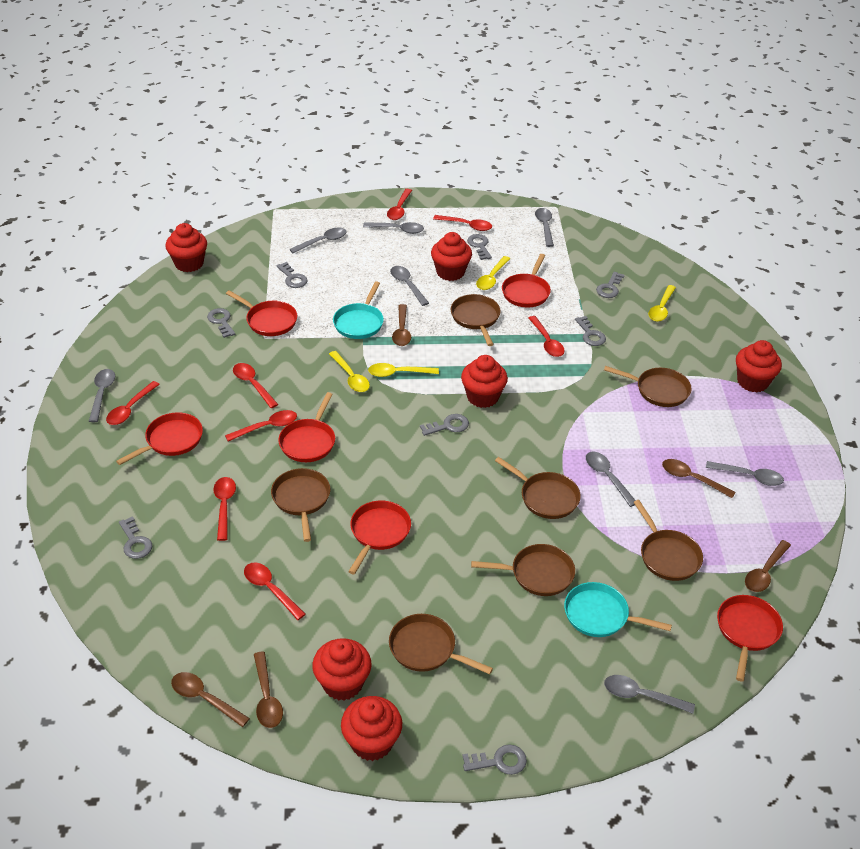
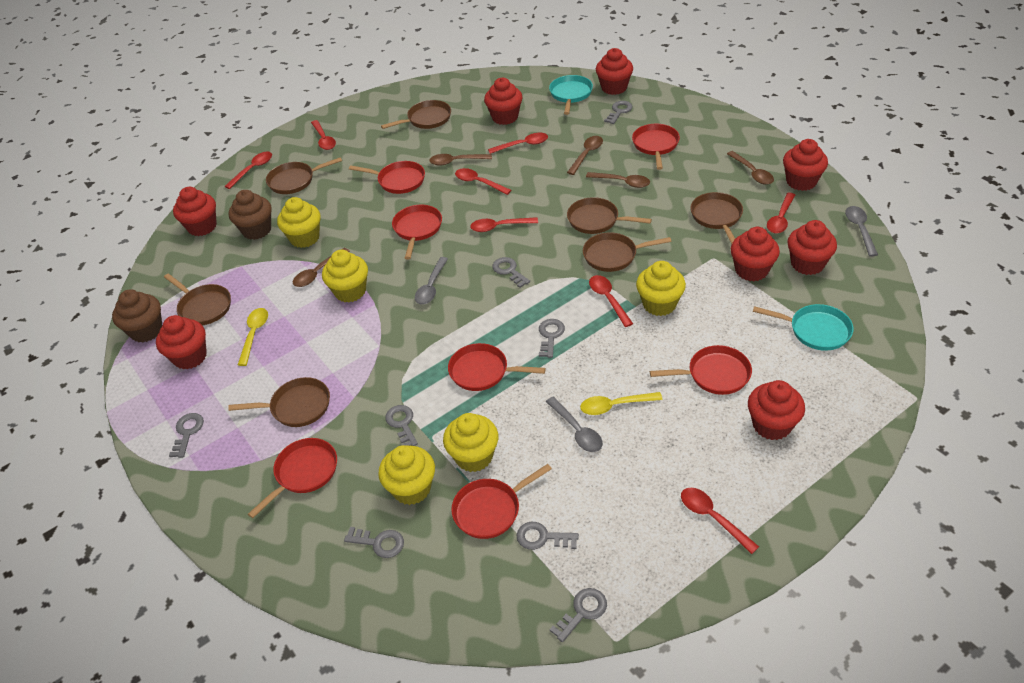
brown cupcake: 0 -> 2
grey spoon: 8 -> 3
red cupcake: 6 -> 8
red pan: 6 -> 7
yellow cupcake: 0 -> 5
yellow spoon: 4 -> 2

